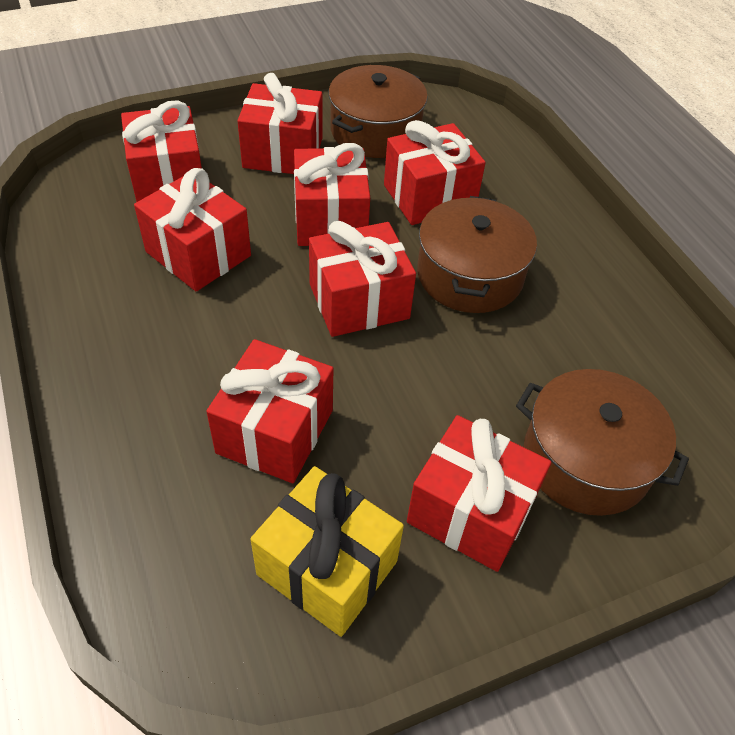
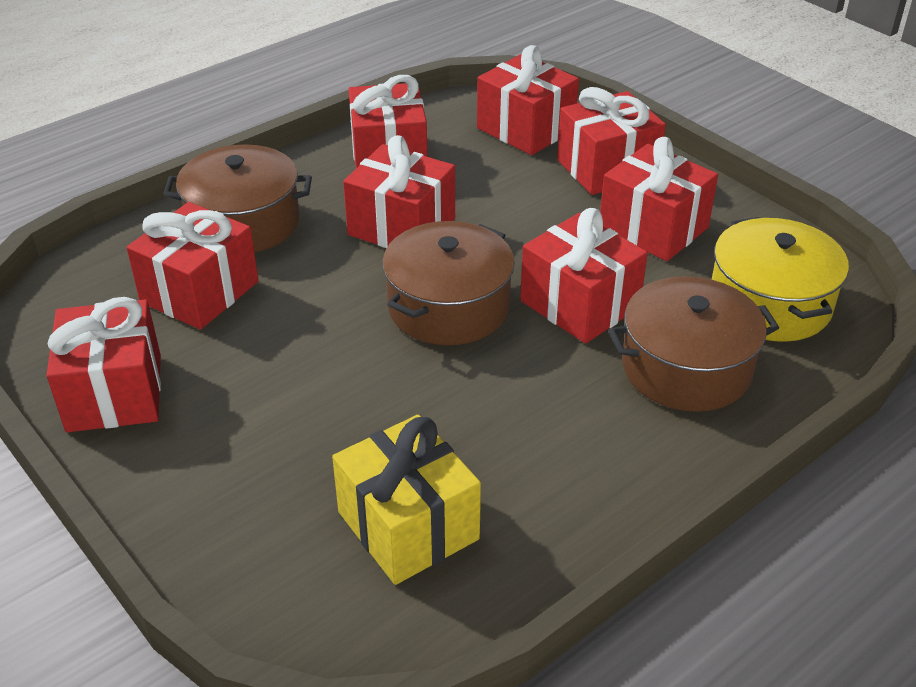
yellow pot: 0 -> 1

